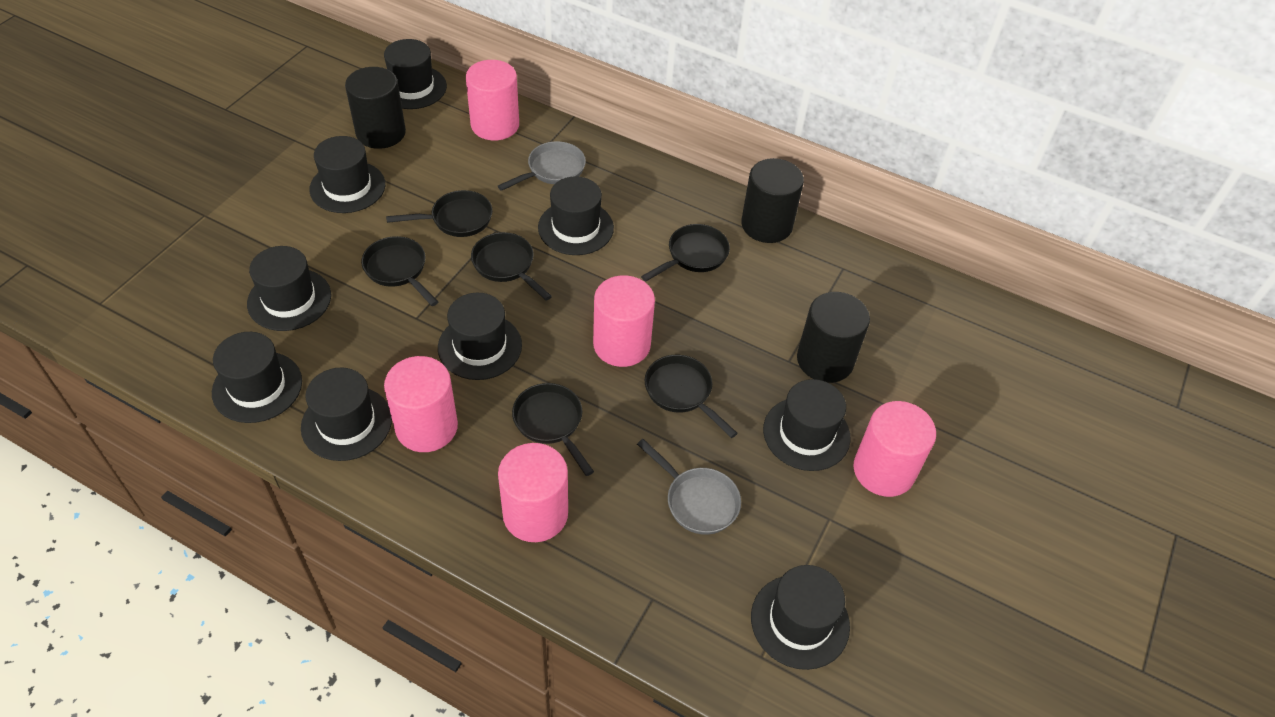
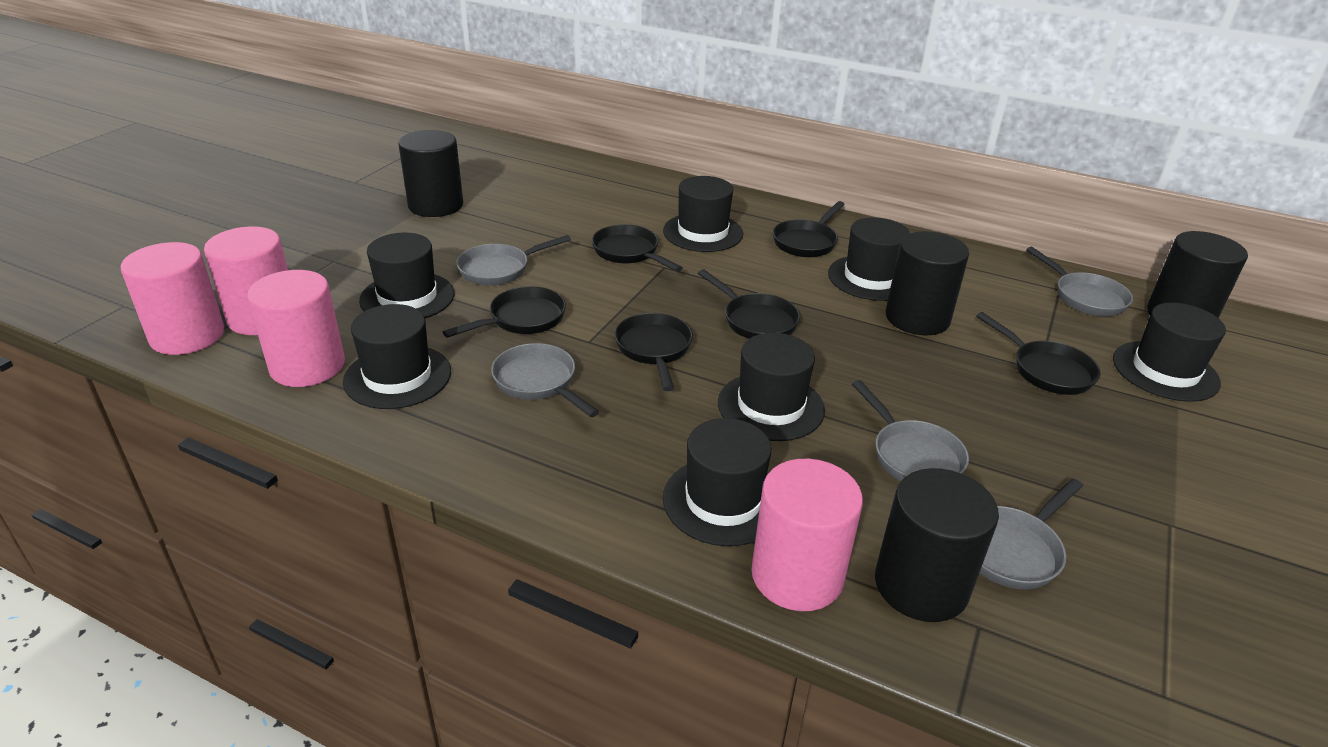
black cylinder: 3 -> 4
black hat: 9 -> 7
grey pan: 2 -> 5
pink cylinder: 5 -> 4

